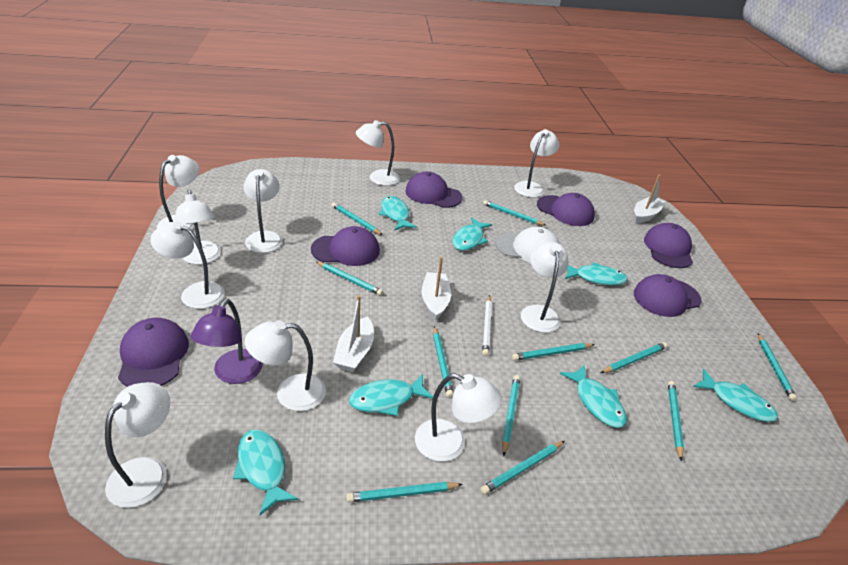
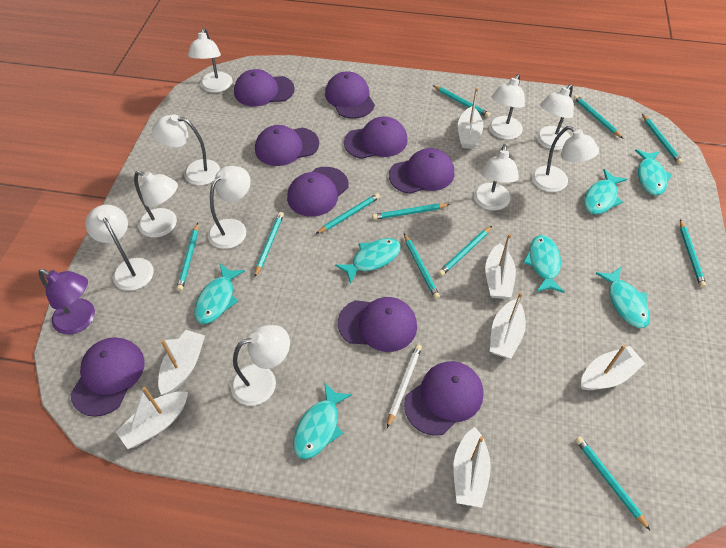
purple cap: 6 -> 9
white boat: 3 -> 7
white cap: 1 -> 0

